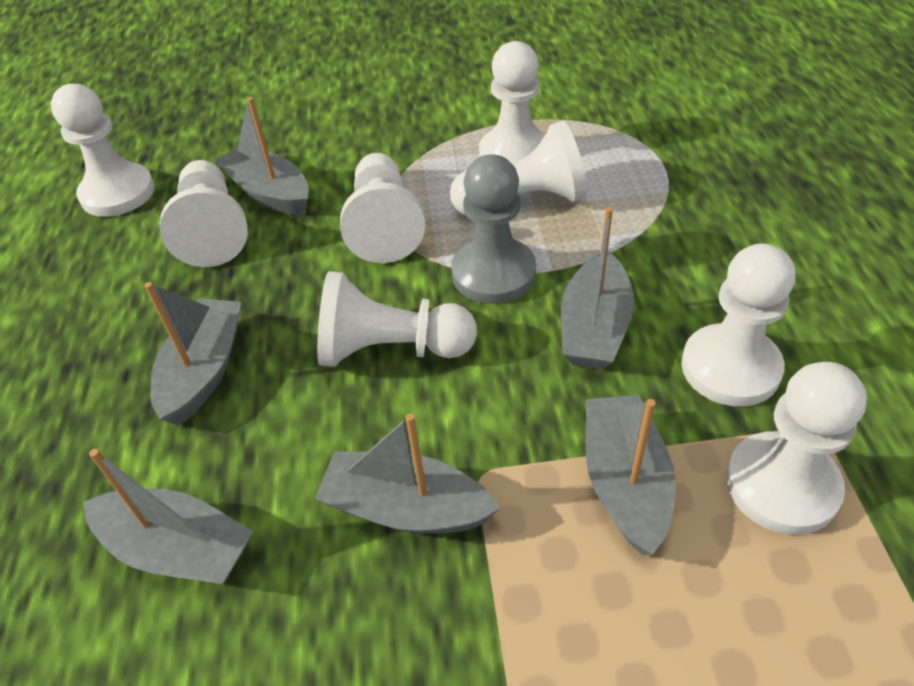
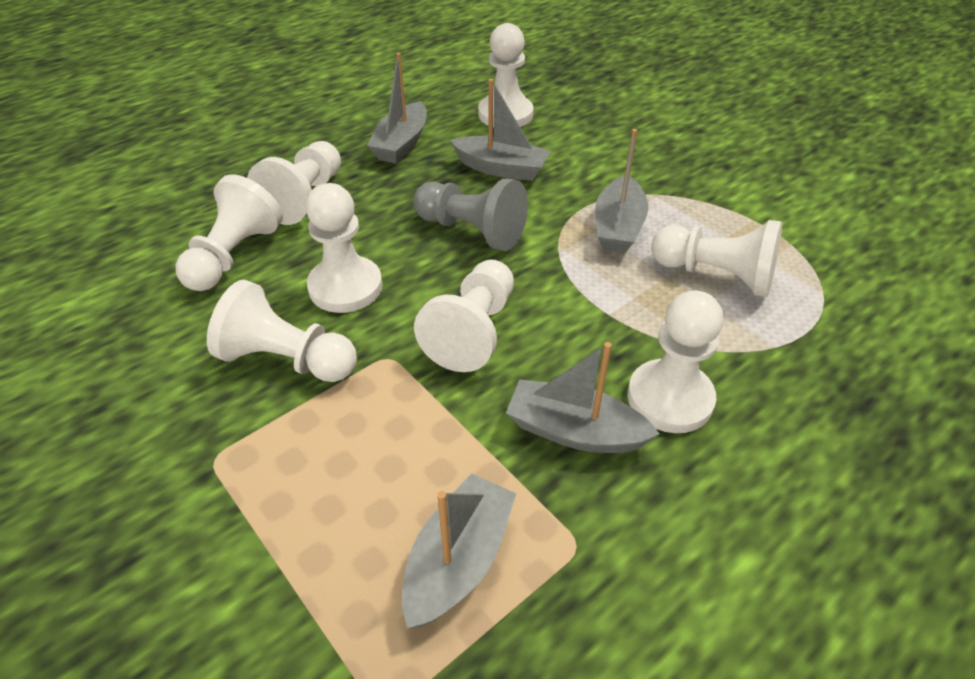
grey boat: 6 -> 5

